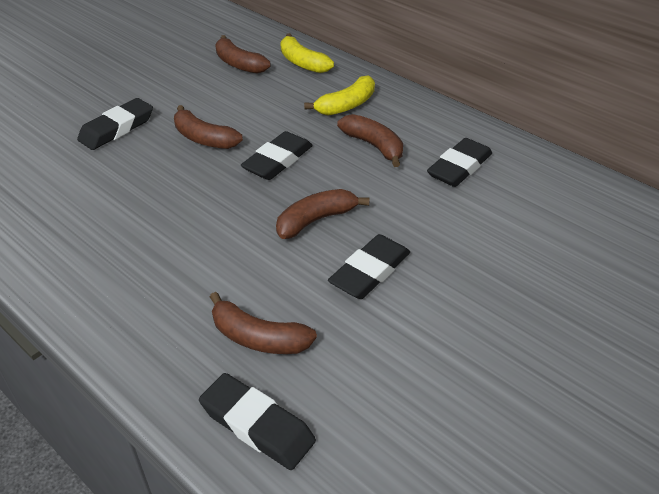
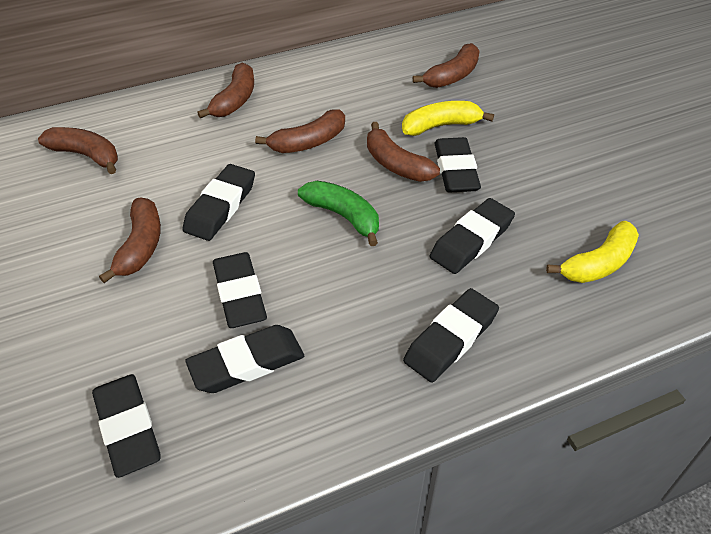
black eraser: 5 -> 7
brown banana: 5 -> 6
green banana: 0 -> 1

